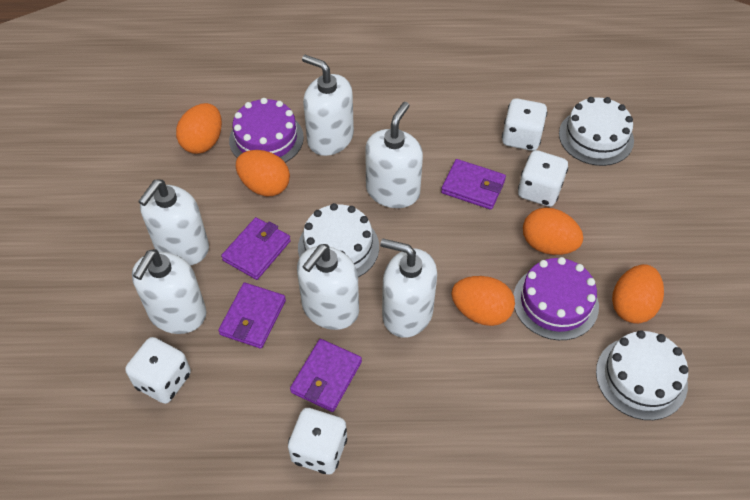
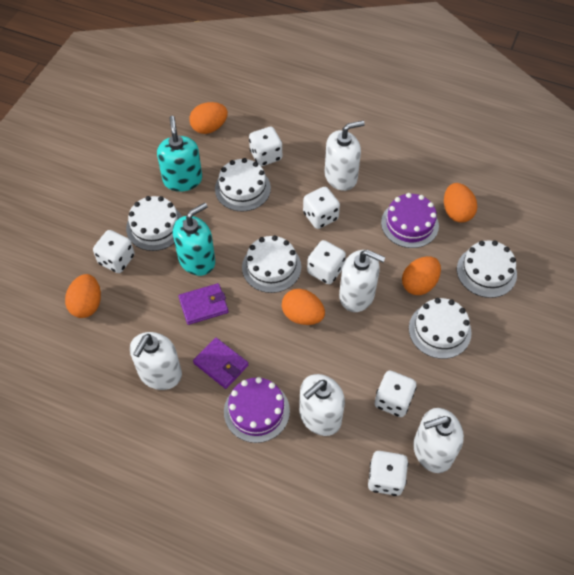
purple wallet: 4 -> 2
turquoise soap dispenser: 0 -> 2
white cake: 3 -> 5
white dice: 4 -> 6
white soap dispenser: 6 -> 5

